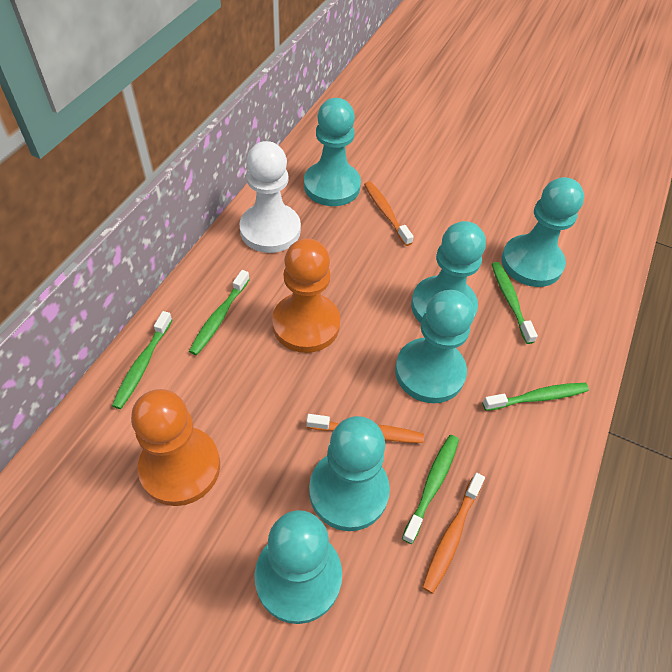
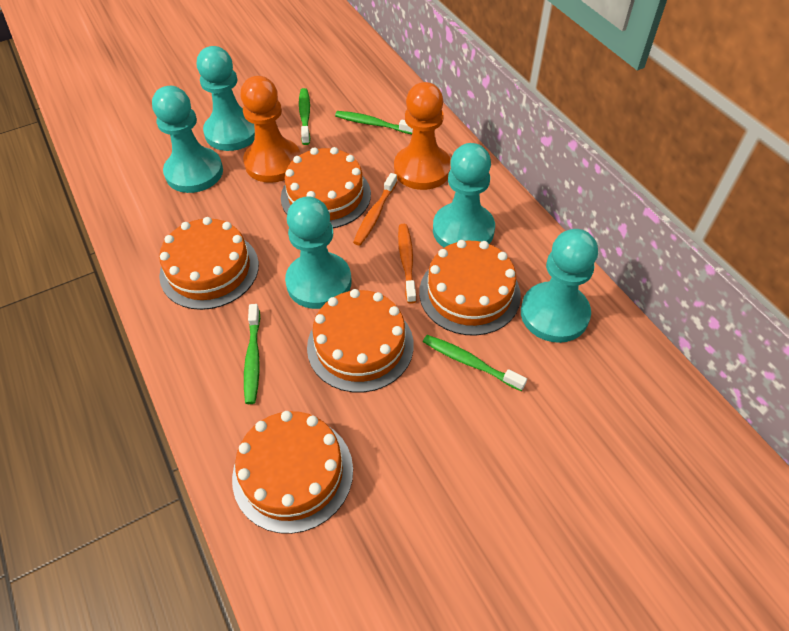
green toothbrush: 5 -> 4
orange cake: 0 -> 5
orange toothbrush: 3 -> 2
turquoise pawn: 6 -> 5
white pawn: 1 -> 0

